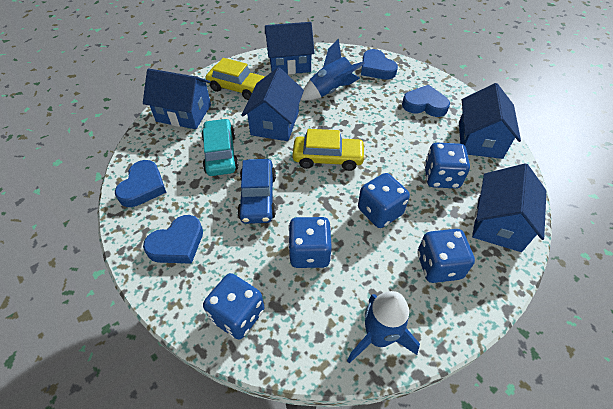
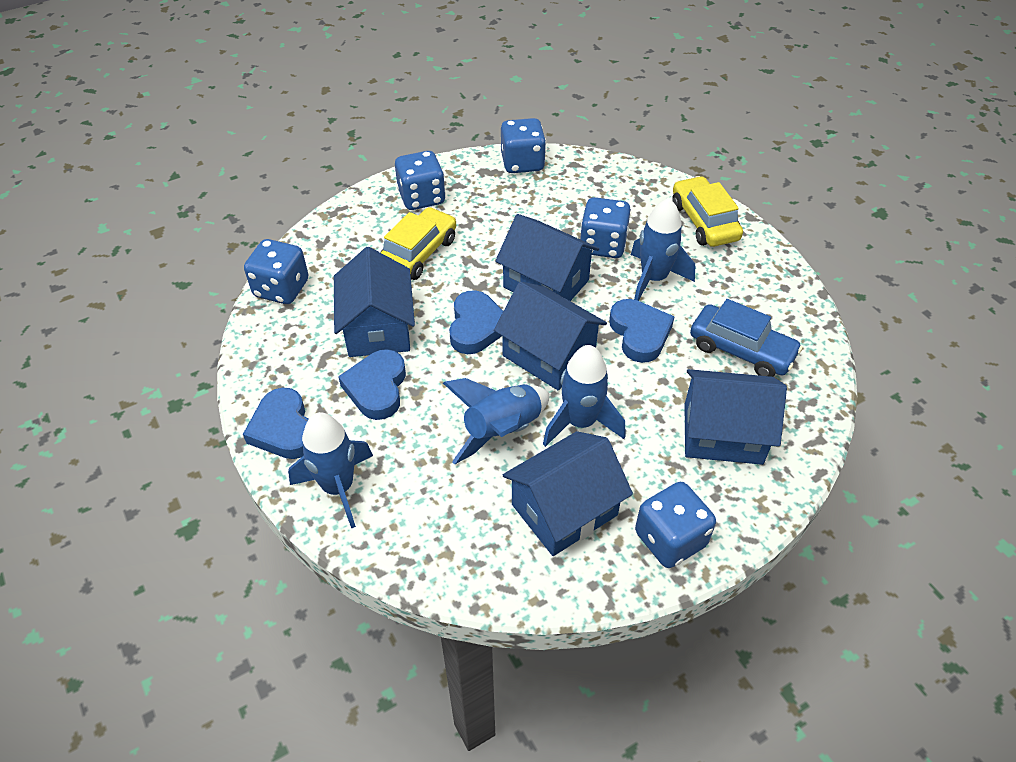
blue rocket: 2 -> 4
turquoise car: 1 -> 0

